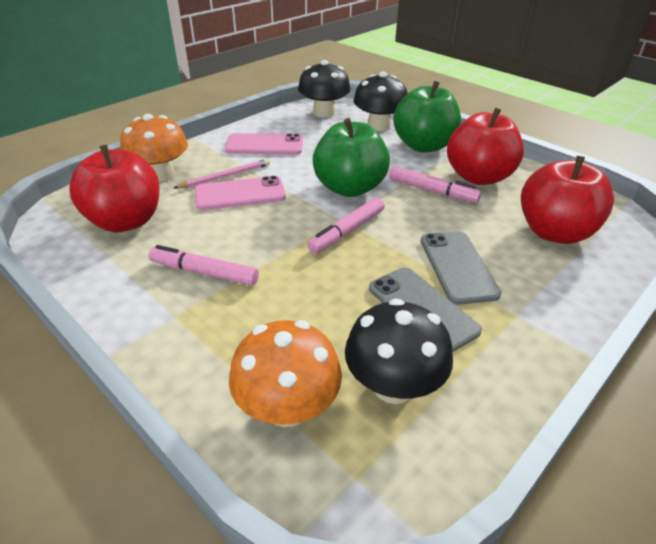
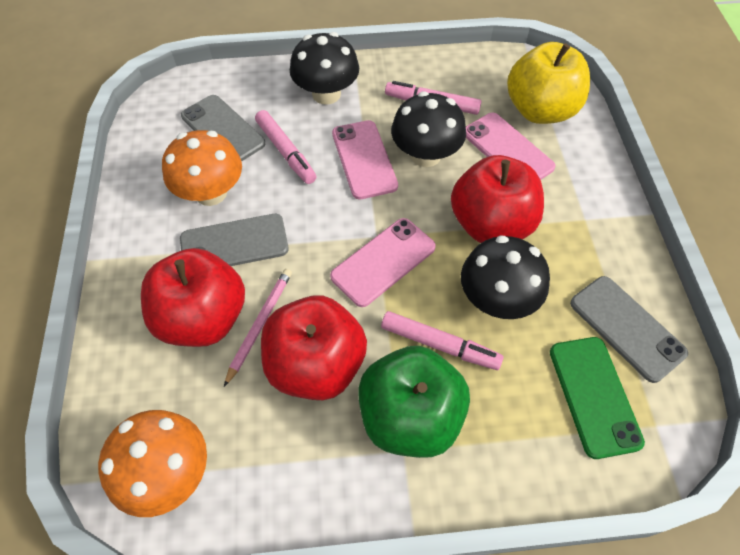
green apple: 2 -> 1
green phone: 0 -> 1
grey phone: 2 -> 3
pink phone: 2 -> 3
yellow apple: 0 -> 1

